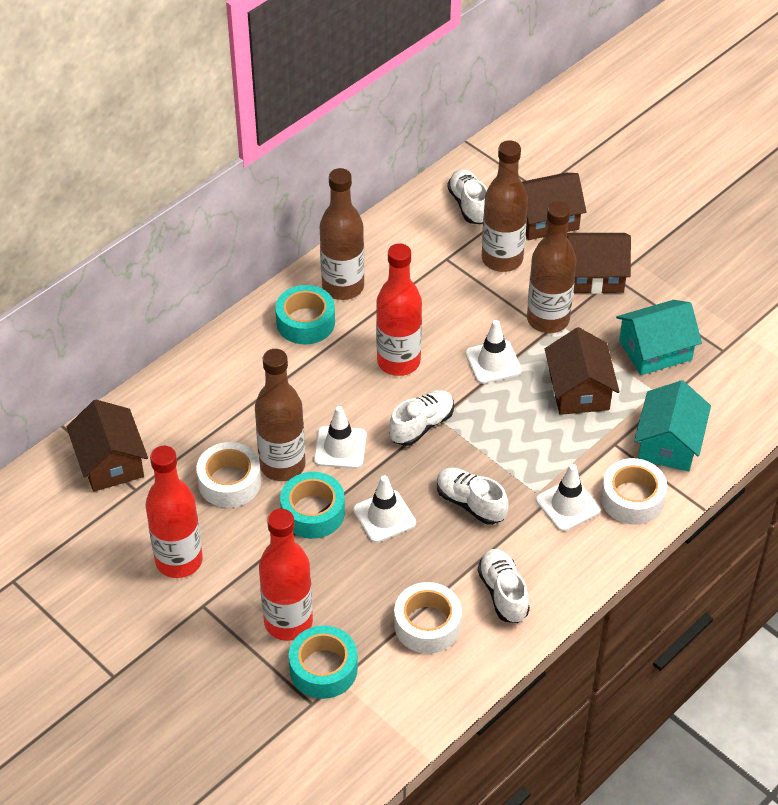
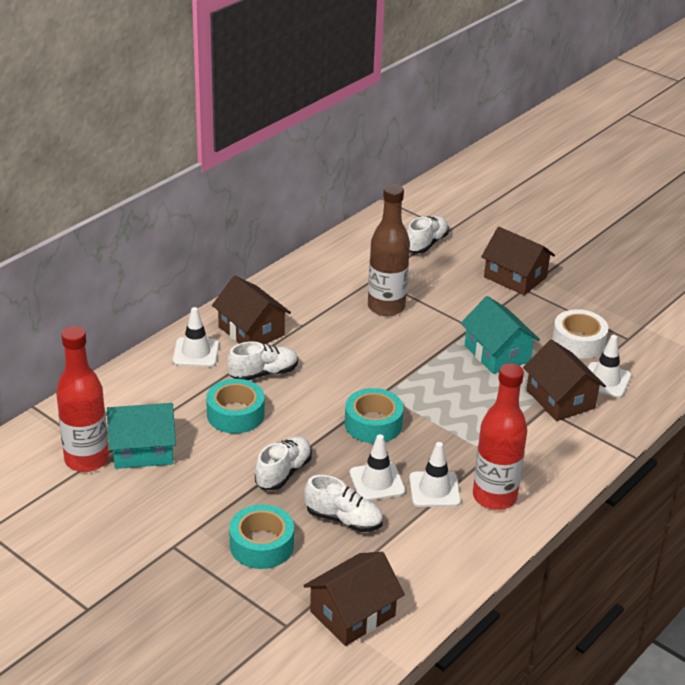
brown bottle: 4 -> 1
red bottle: 3 -> 2
white tape: 3 -> 1

